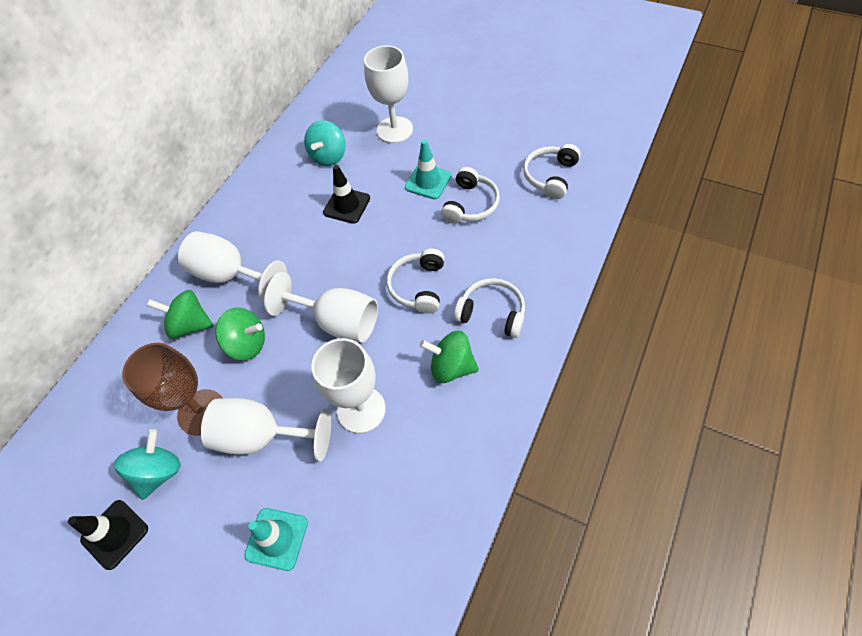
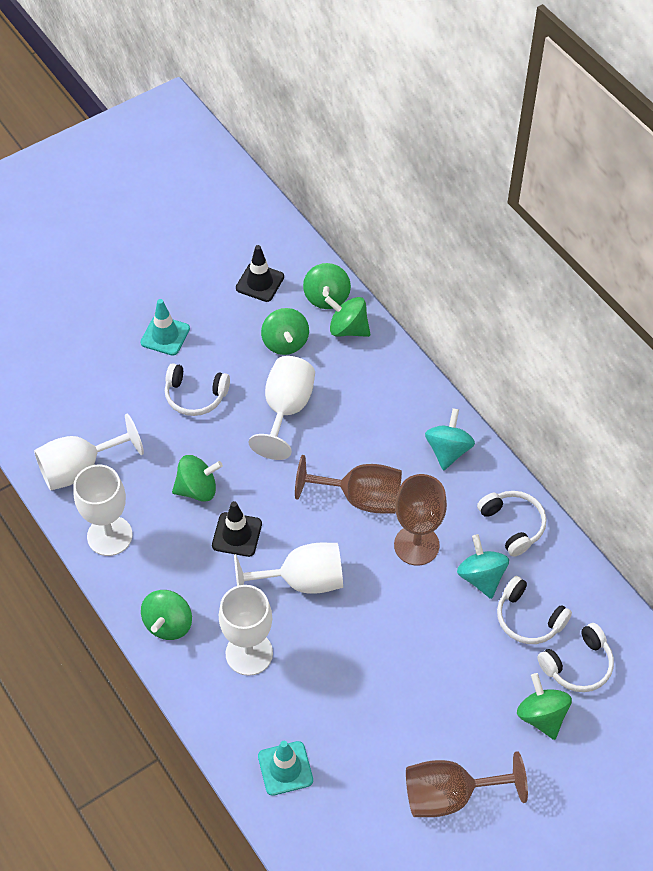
brown goblet: 1 -> 3
green spinning top: 3 -> 6

